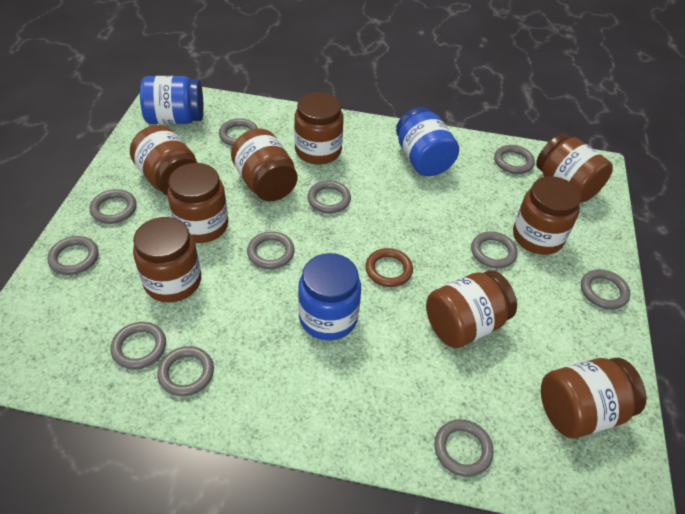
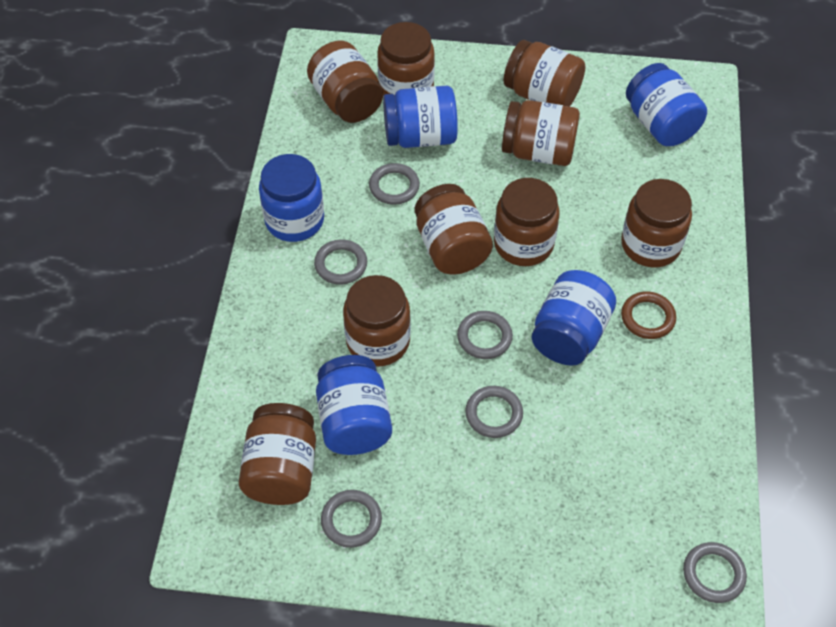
blue jar: 3 -> 5
grey ring: 11 -> 6

